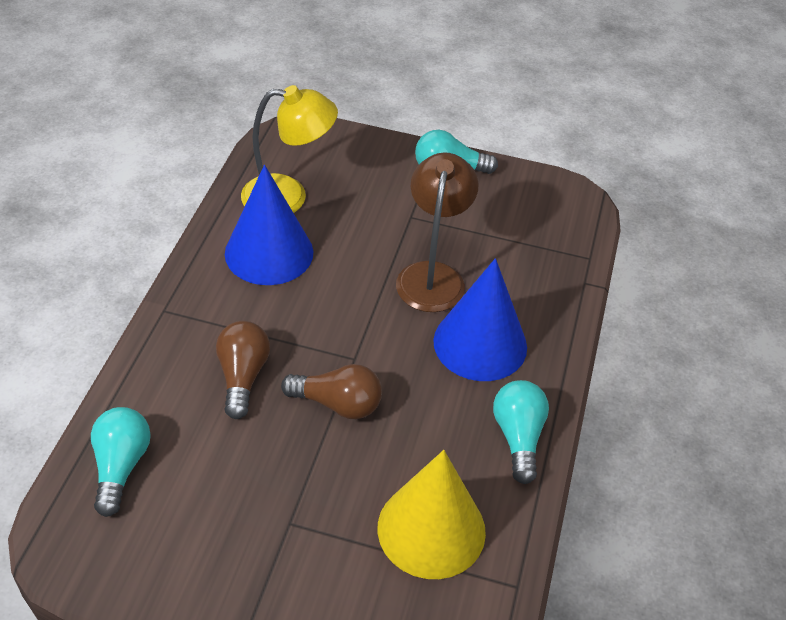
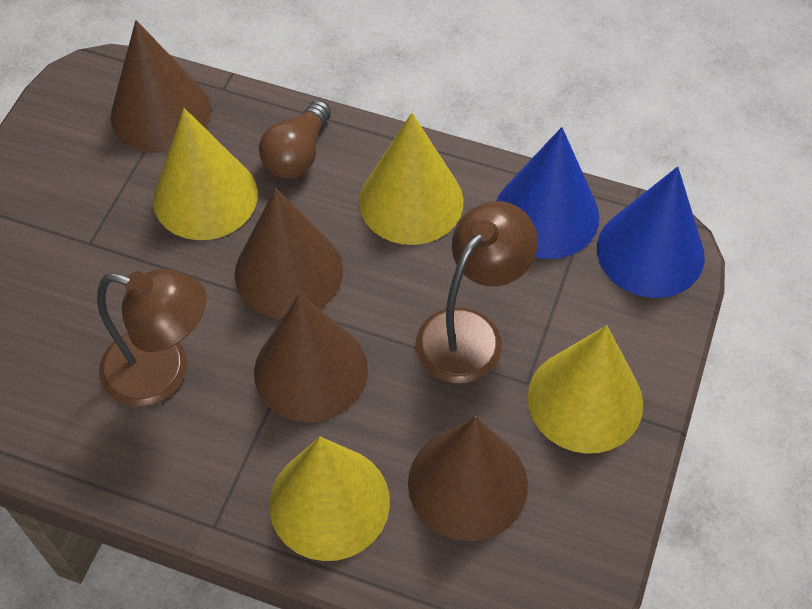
brown cone: 0 -> 4
brown lamp: 1 -> 2
brown light bulb: 2 -> 1
turquoise light bulb: 3 -> 0
yellow cone: 1 -> 4
yellow lamp: 1 -> 0

